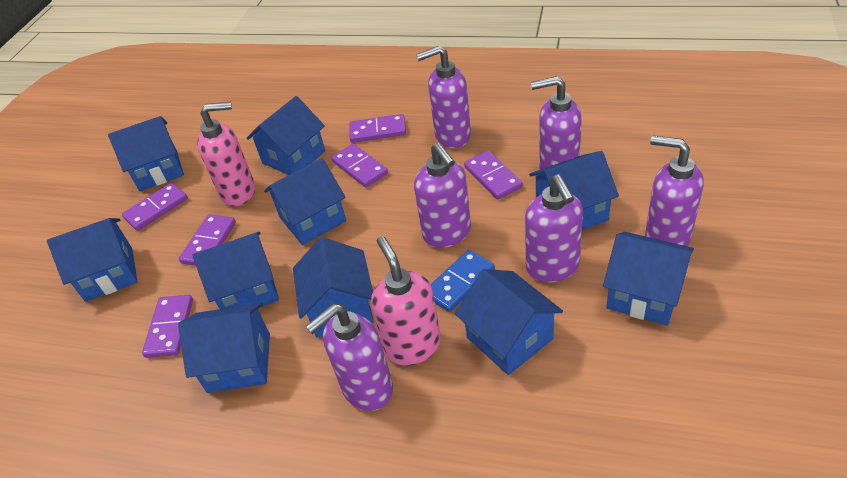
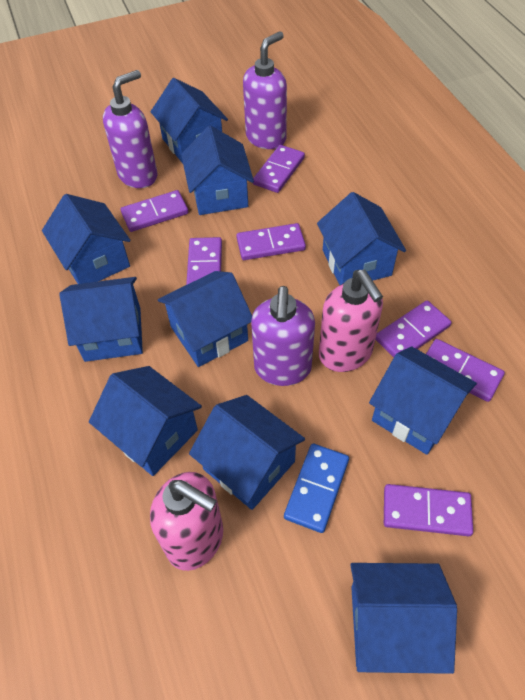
purple domino: 6 -> 7
purple soap dispenser: 6 -> 3

